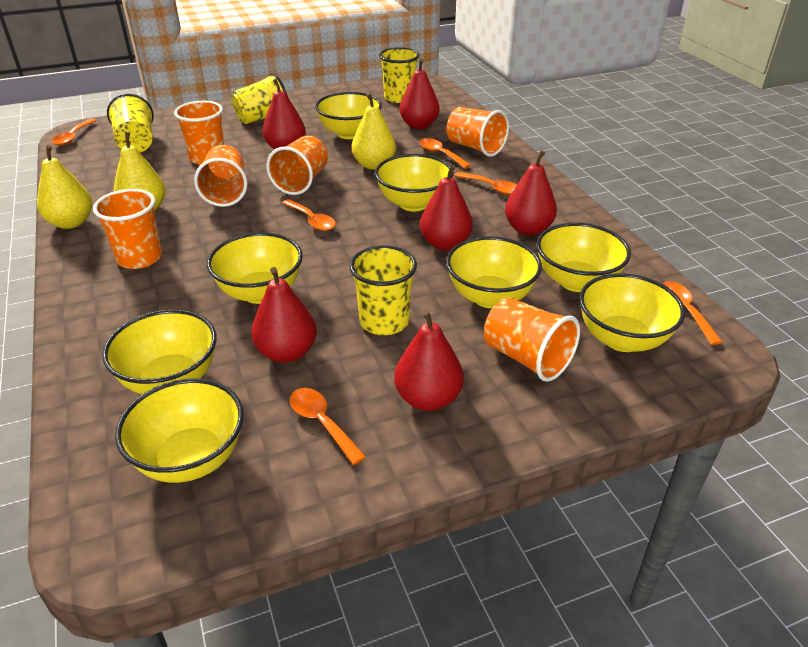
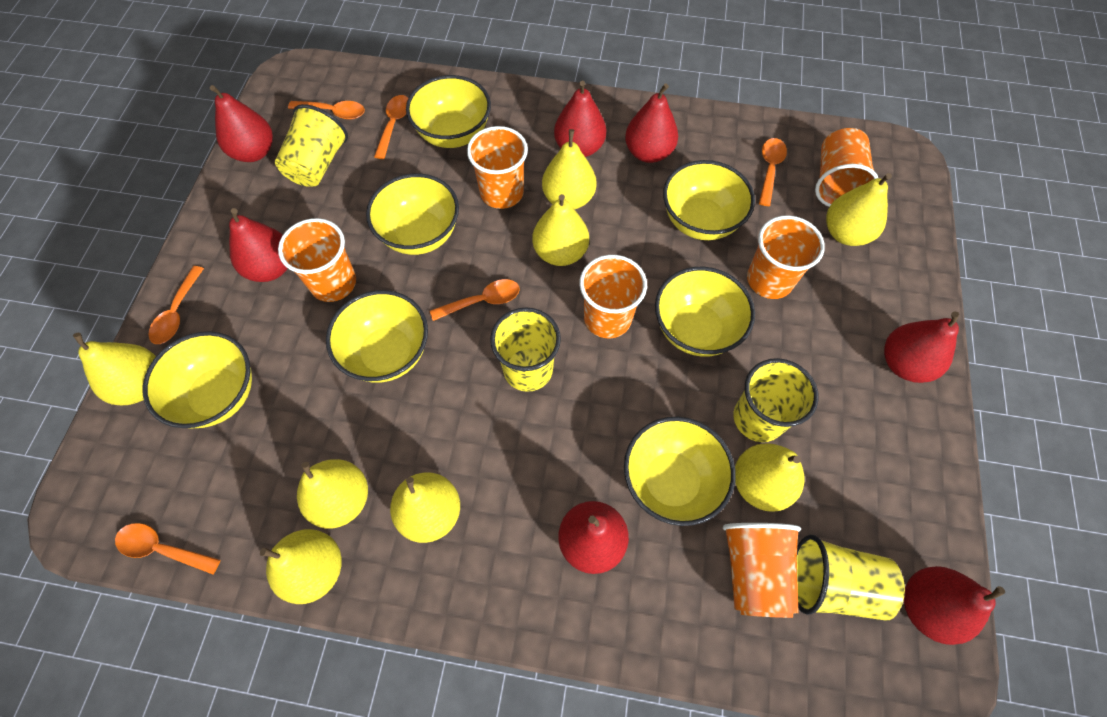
red pear: 6 -> 7
yellow bowl: 8 -> 7
yellow pear: 3 -> 8

